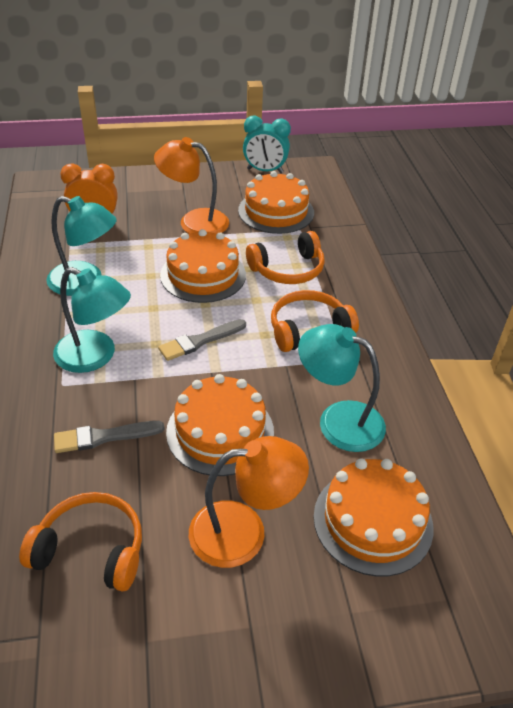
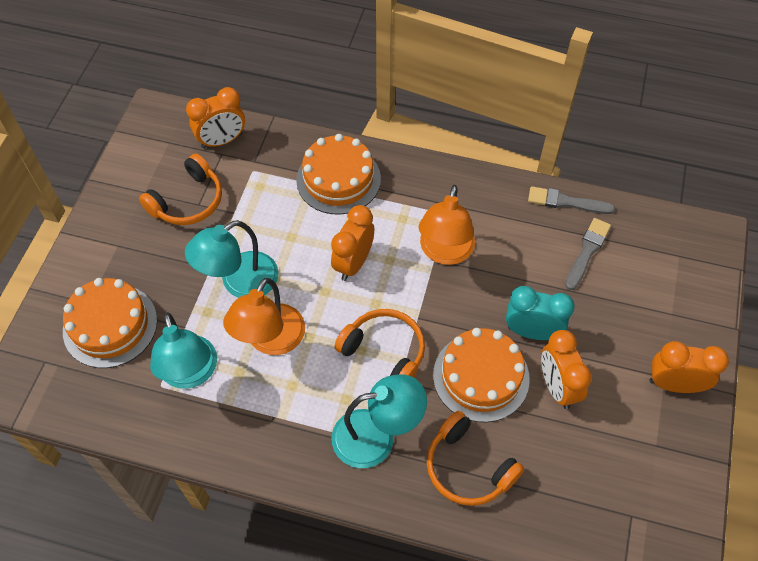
orange cake: 4 -> 3
orange clock: 1 -> 4

